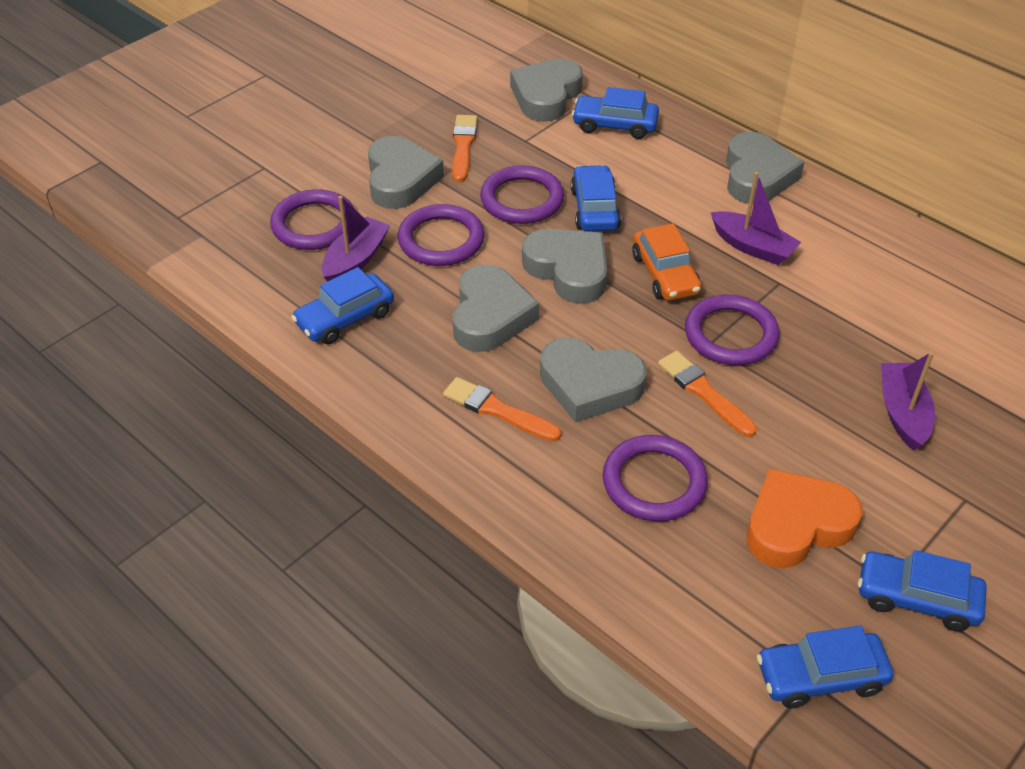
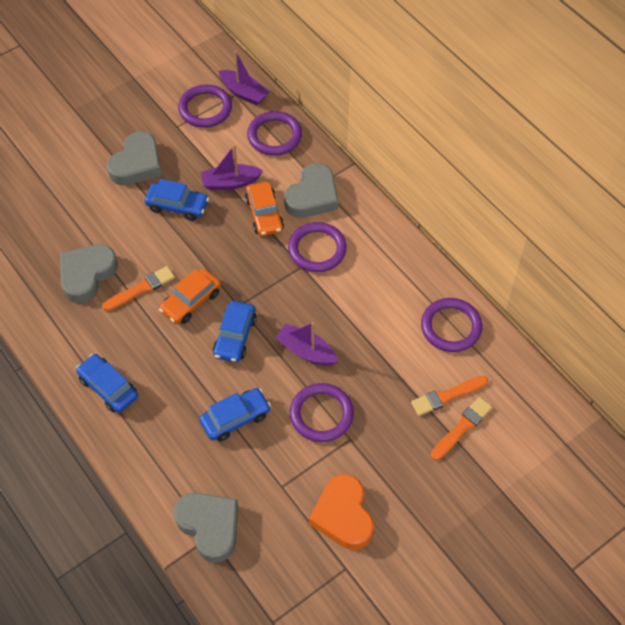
blue car: 5 -> 4
grey heart: 6 -> 4
orange car: 1 -> 2

